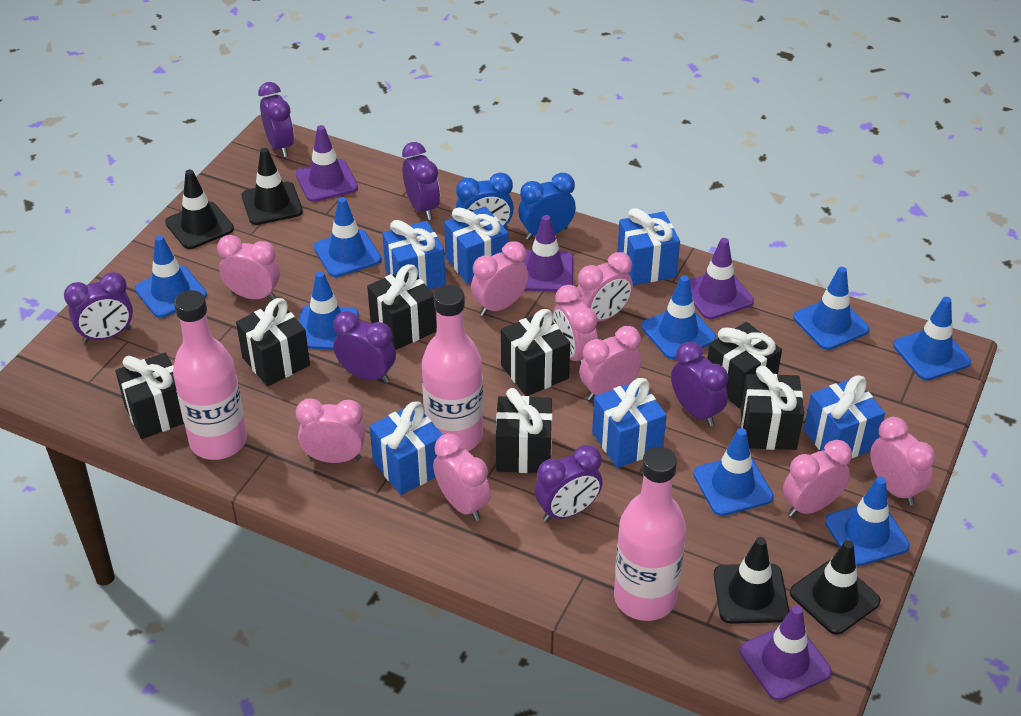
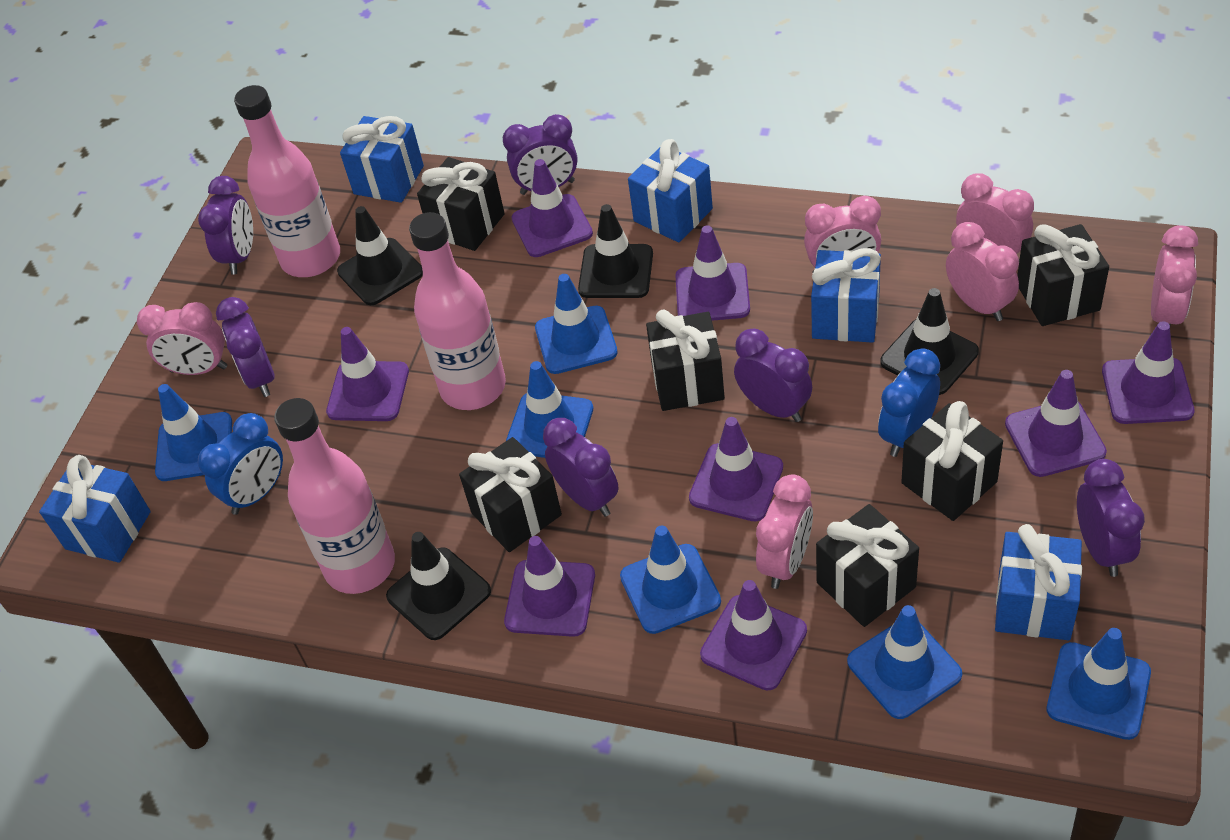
black gift: 7 -> 6
blue gift: 6 -> 5
blue traffic cone: 8 -> 6
pink clock: 9 -> 6
purple traffic cone: 4 -> 8

